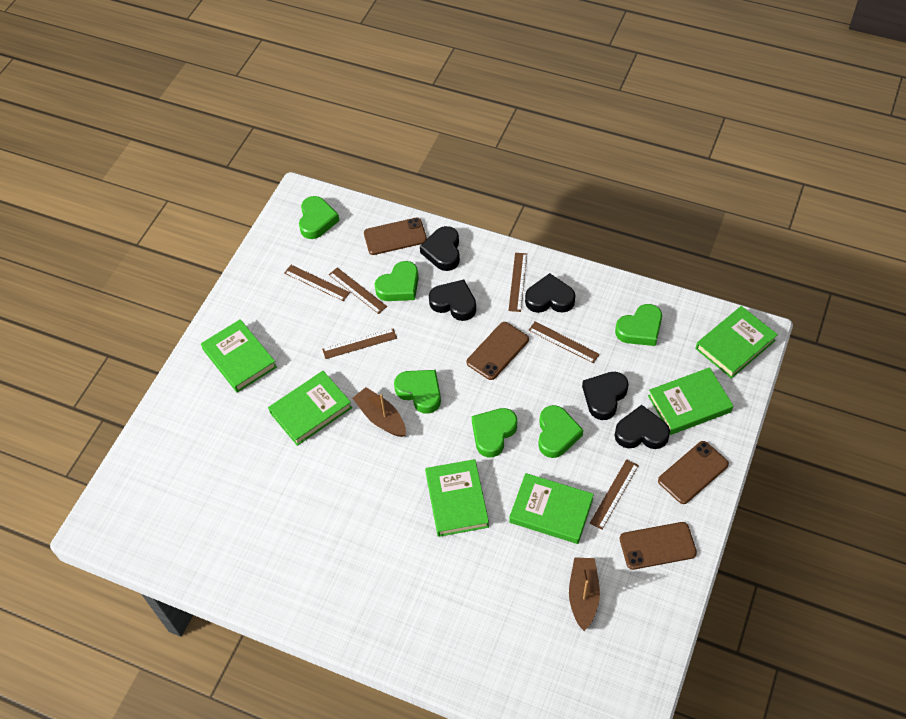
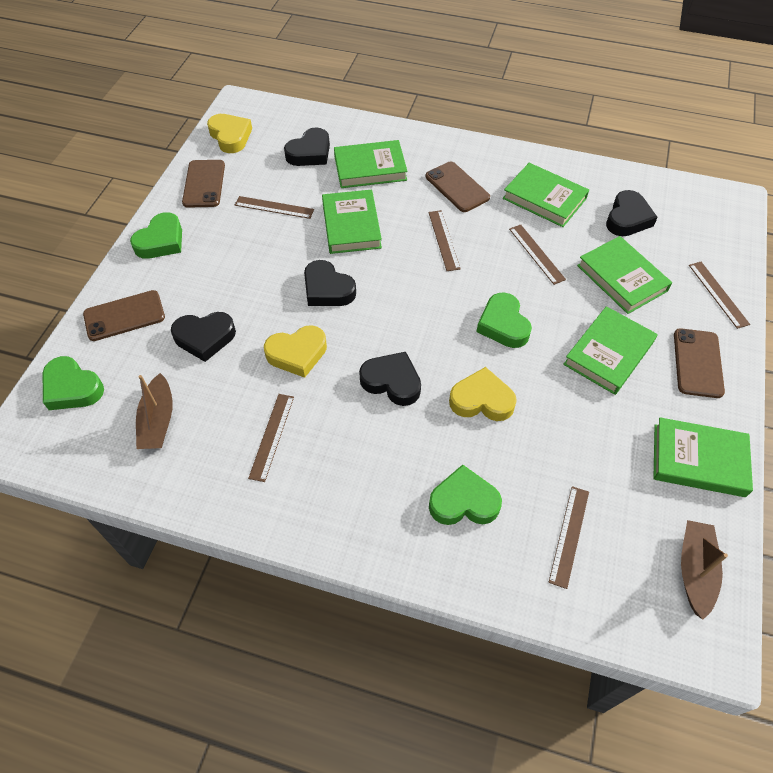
green heart: 6 -> 4
yellow heart: 0 -> 3

